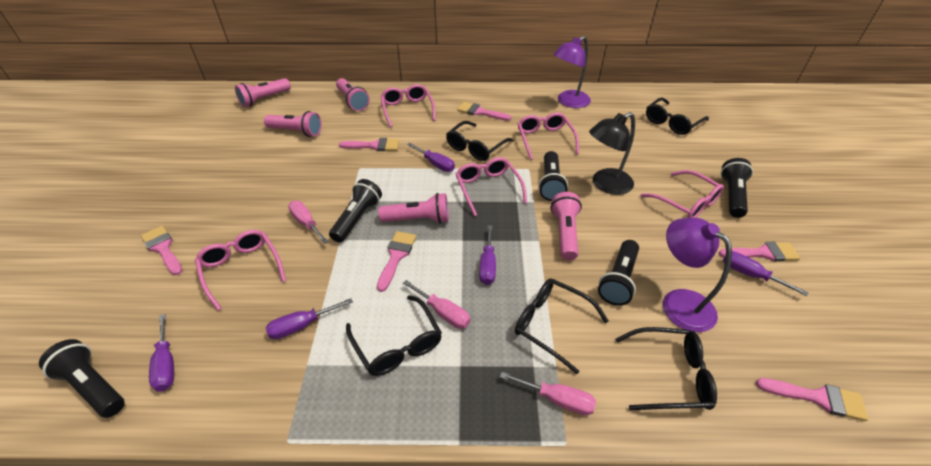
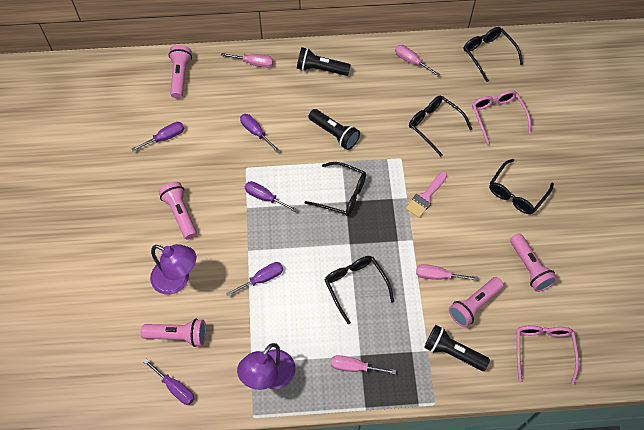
black flashlight: 5 -> 3
black lamp: 1 -> 0
pink brush: 6 -> 1
pink glasses: 5 -> 2
pink screwdriver: 3 -> 4

